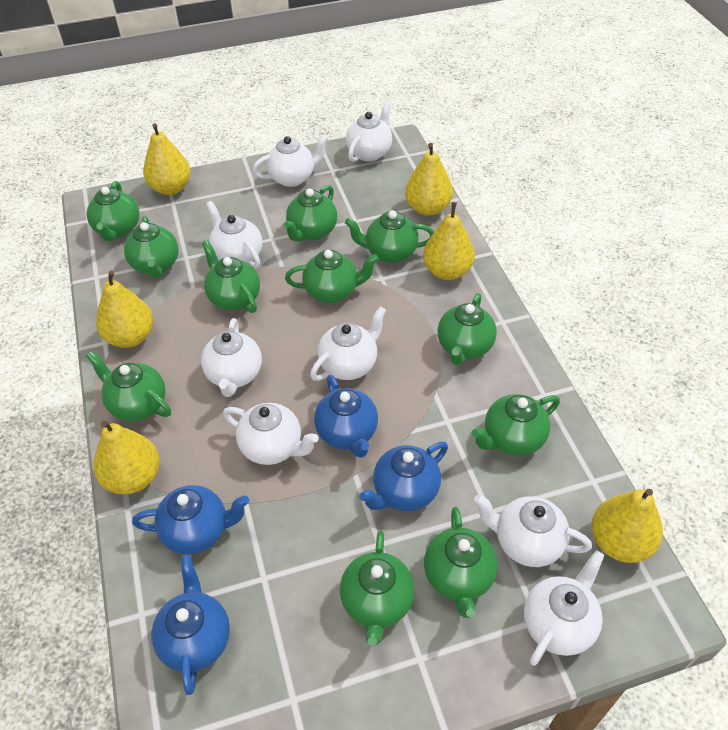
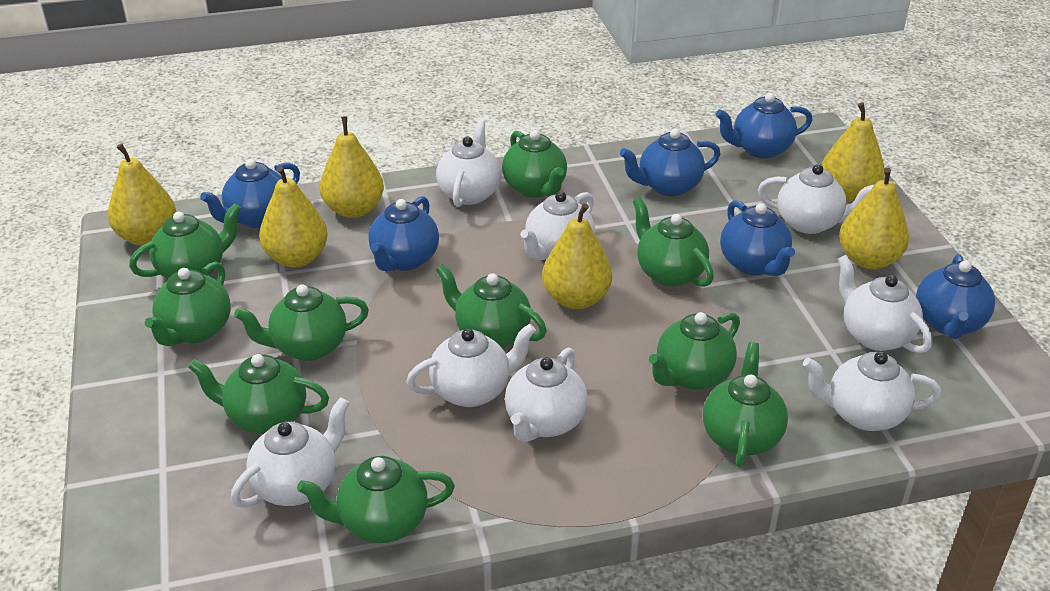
blue teapot: 4 -> 6
green teapot: 11 -> 10

